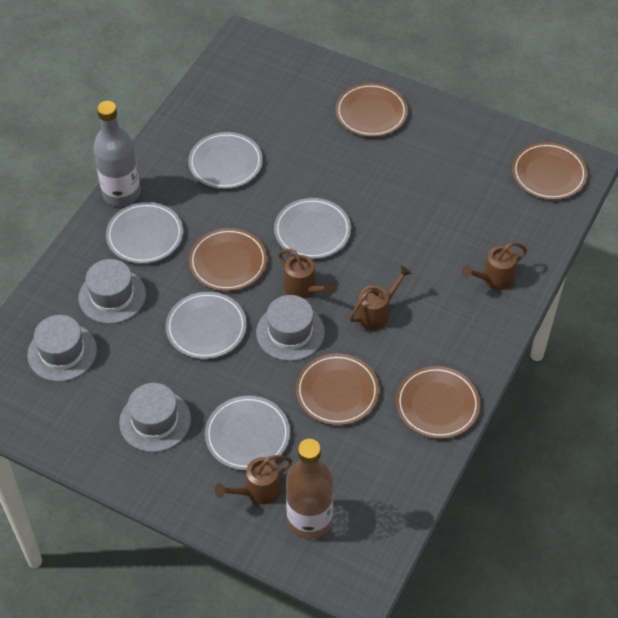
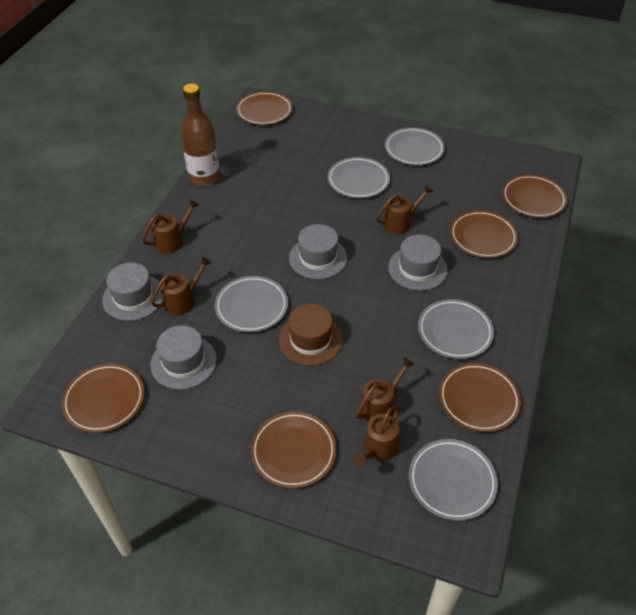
brown hat: 0 -> 1
brown plate: 5 -> 6
brown watering can: 4 -> 5
grey bottle: 1 -> 0

